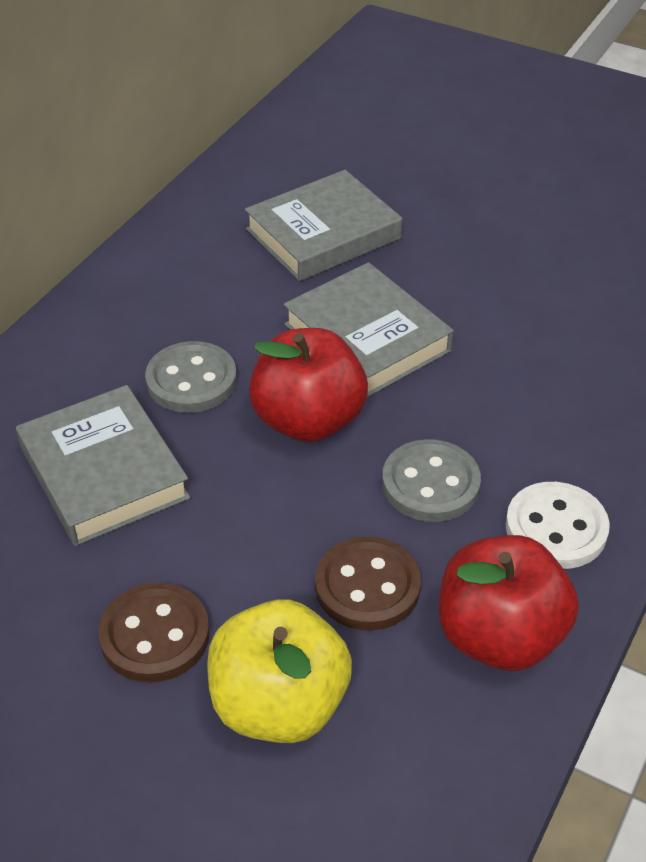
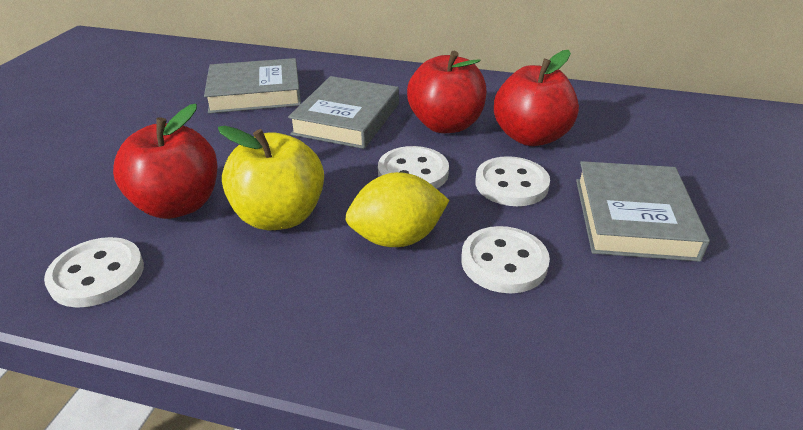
brown button: 2 -> 0
grey button: 2 -> 0
red apple: 2 -> 3
white button: 1 -> 4
yellow lemon: 0 -> 1

